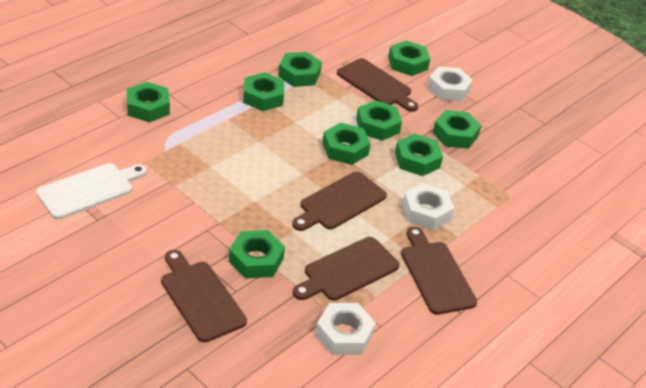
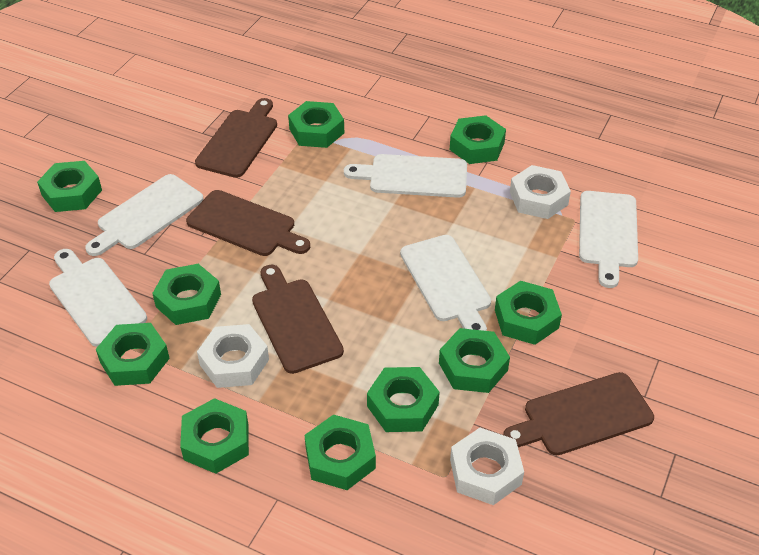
brown cutting board: 5 -> 4
green nut: 9 -> 10
white cutting board: 1 -> 5

